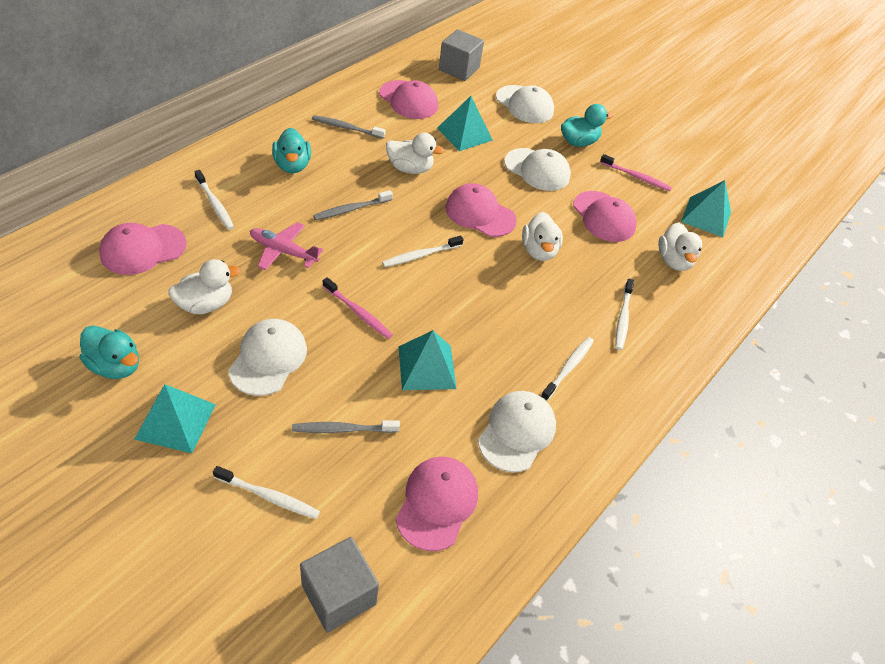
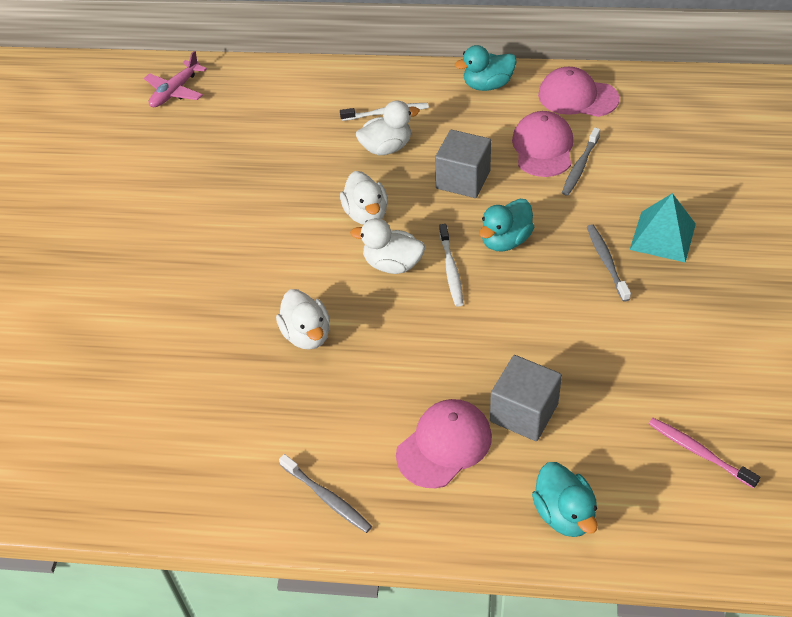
pink cap: 5 -> 3
pink toothbrush: 2 -> 1
turquoise pyramid: 4 -> 1
white cap: 4 -> 0
white toothbrush: 5 -> 2

